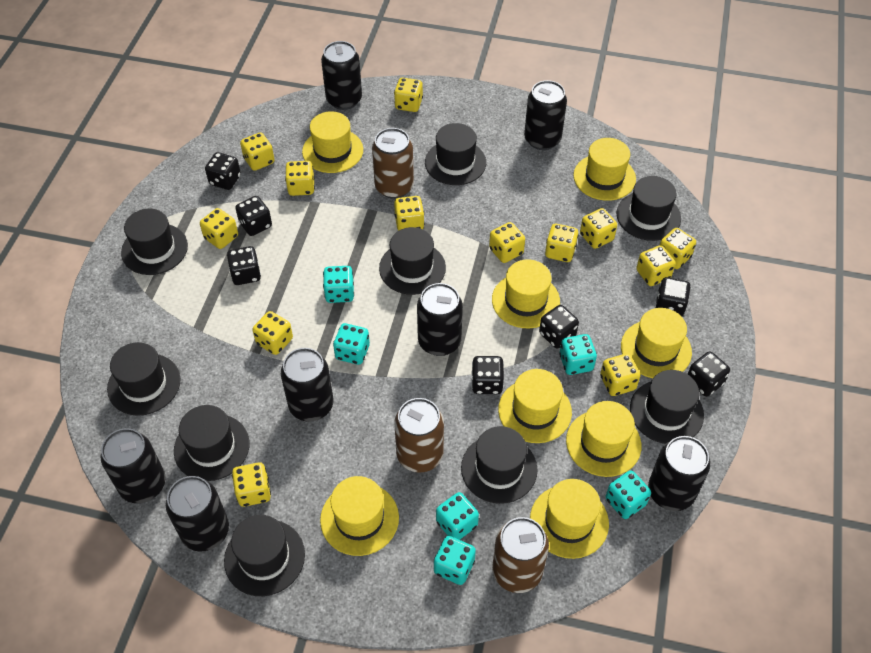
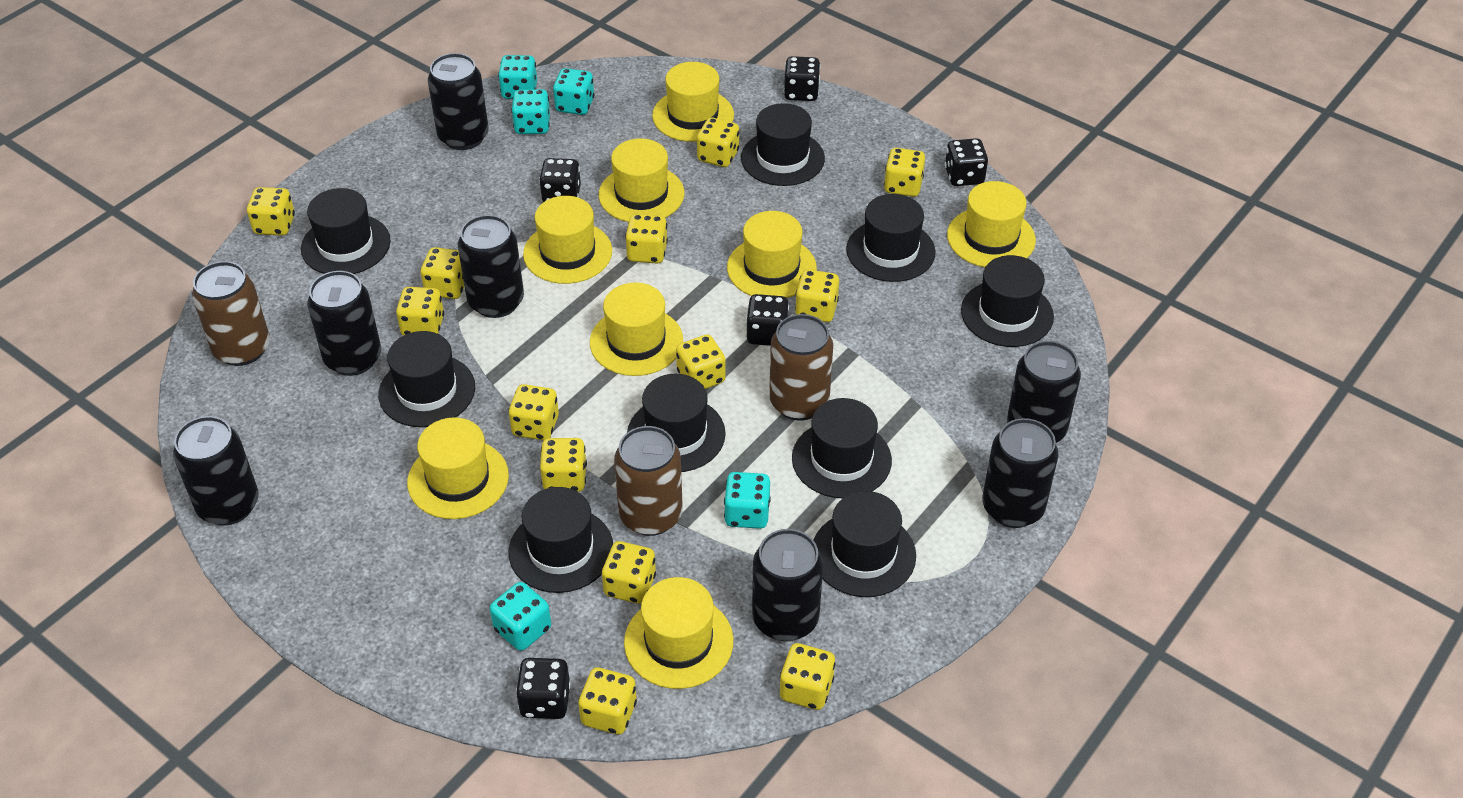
black dice: 7 -> 5
turquoise dice: 6 -> 5

